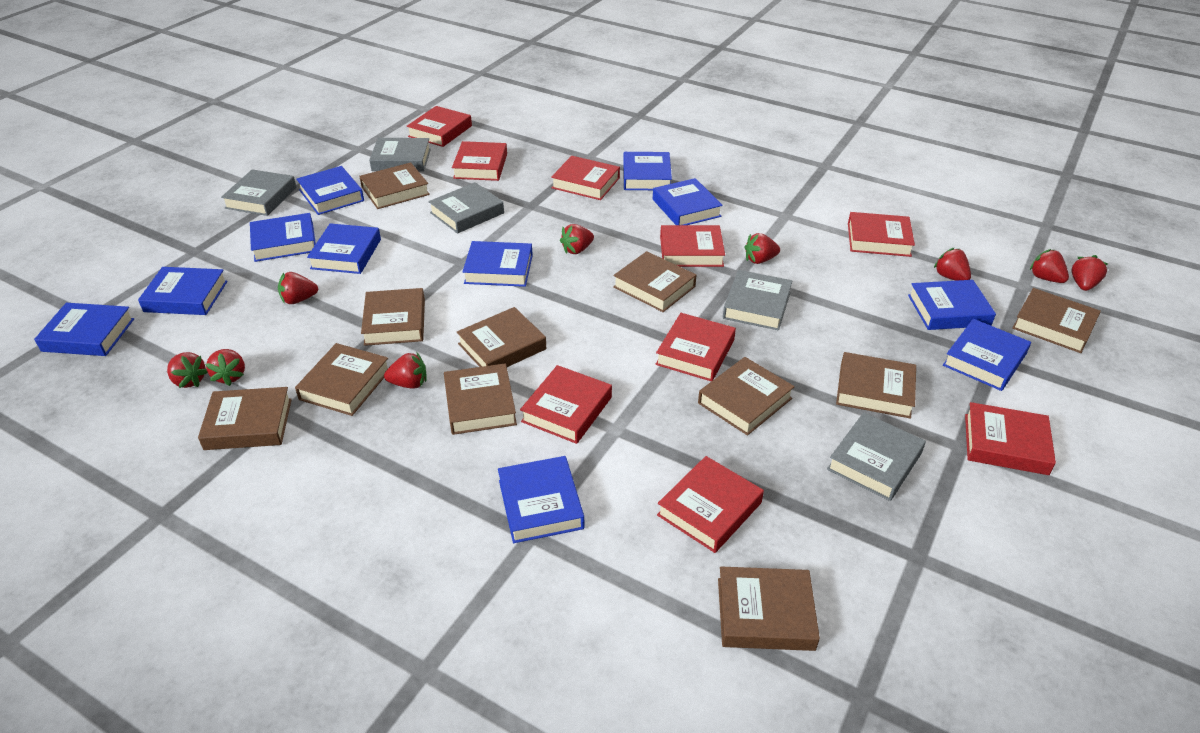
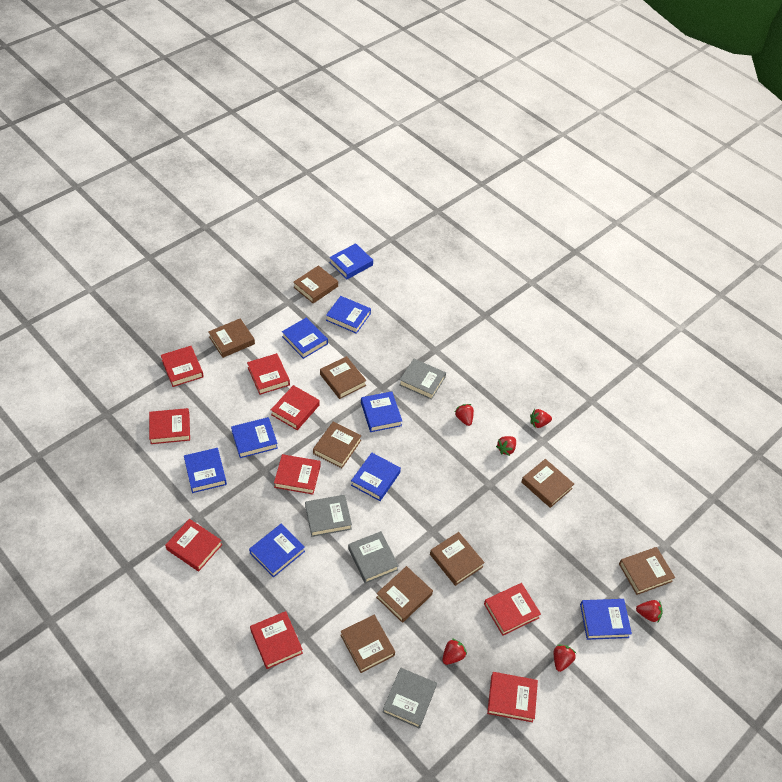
blue book: 11 -> 9
brown book: 11 -> 9
grey book: 5 -> 4
red strawberry: 9 -> 6

